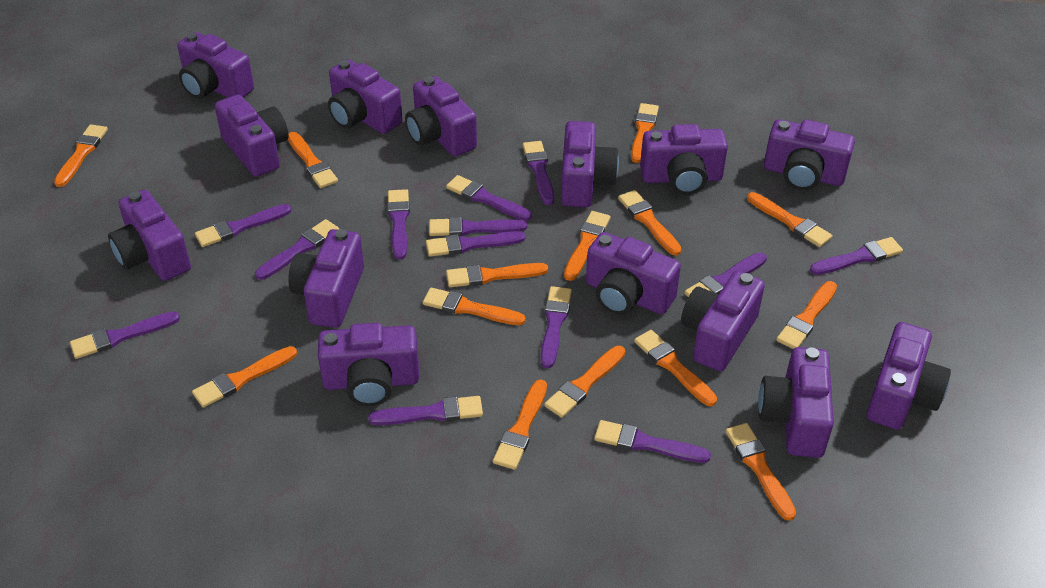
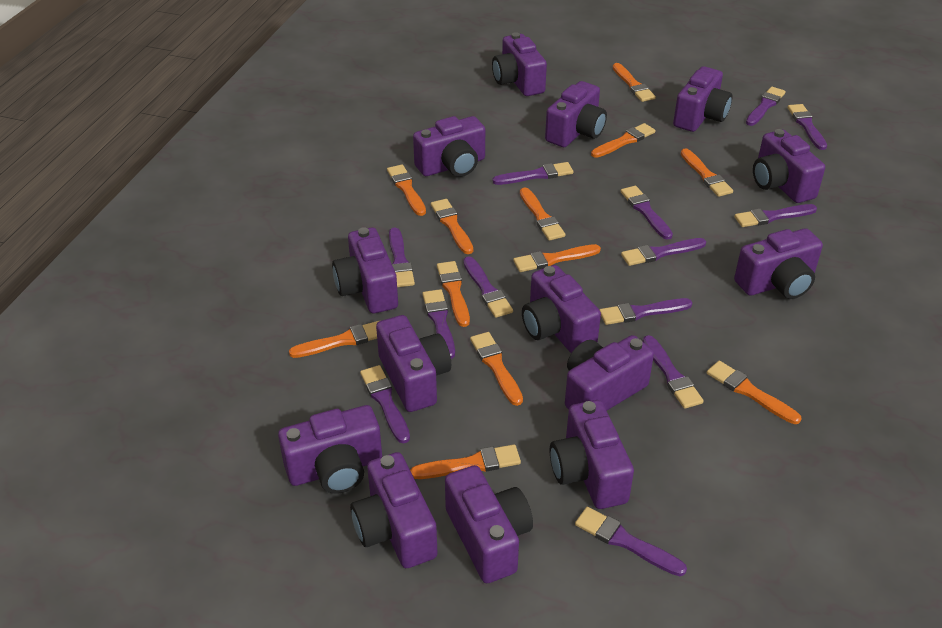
orange brush: 14 -> 12

